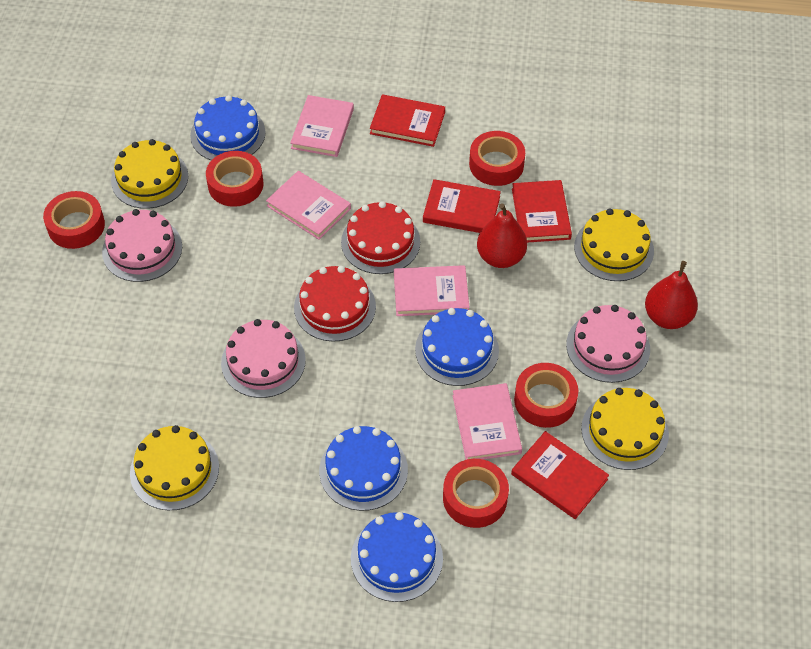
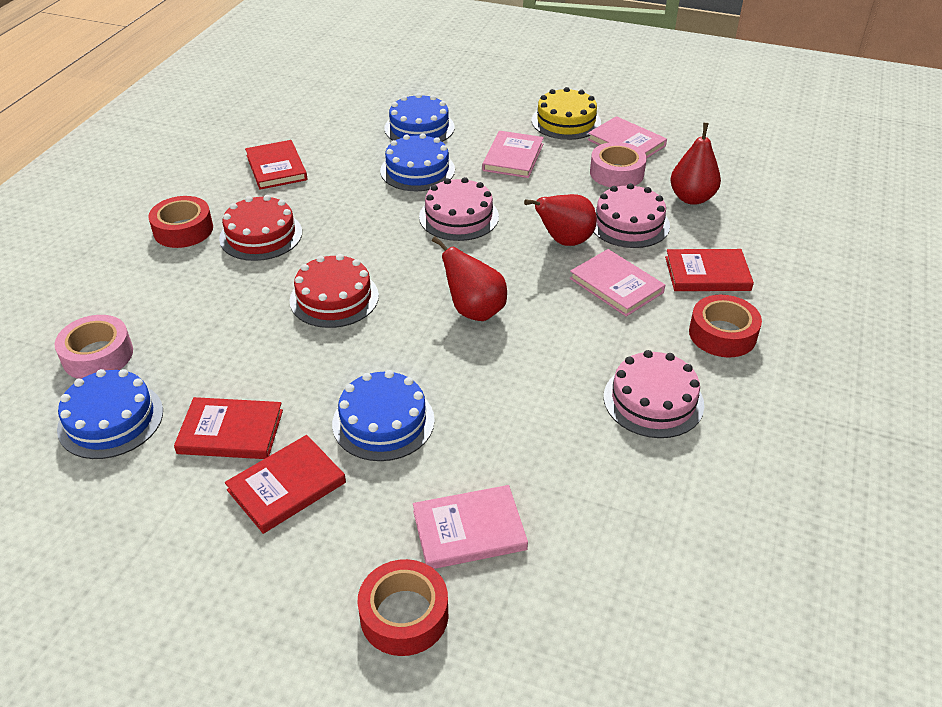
pink tape: 0 -> 2
red pear: 2 -> 3
red tape: 5 -> 3
yellow cake: 4 -> 1

